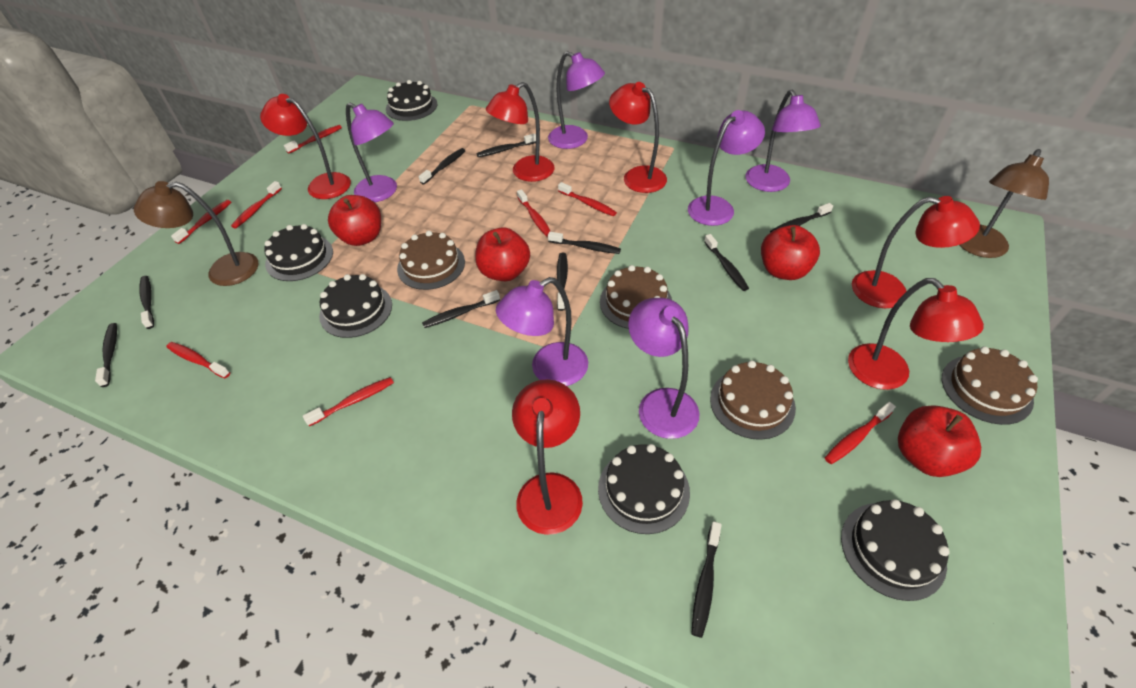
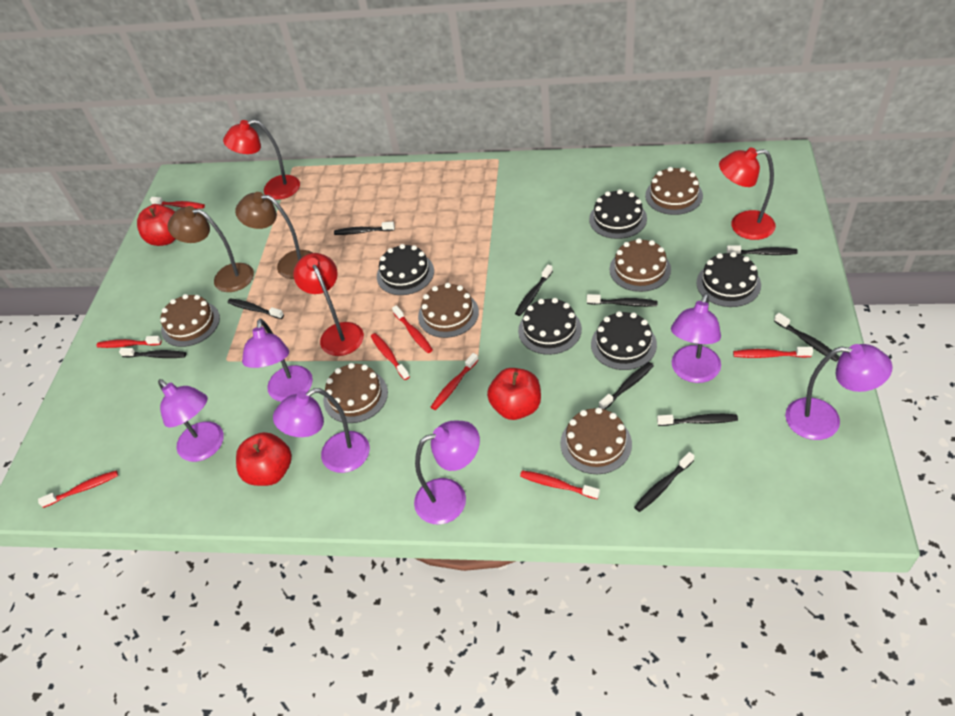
brown cake: 4 -> 6
red apple: 4 -> 3
red lamp: 6 -> 3

